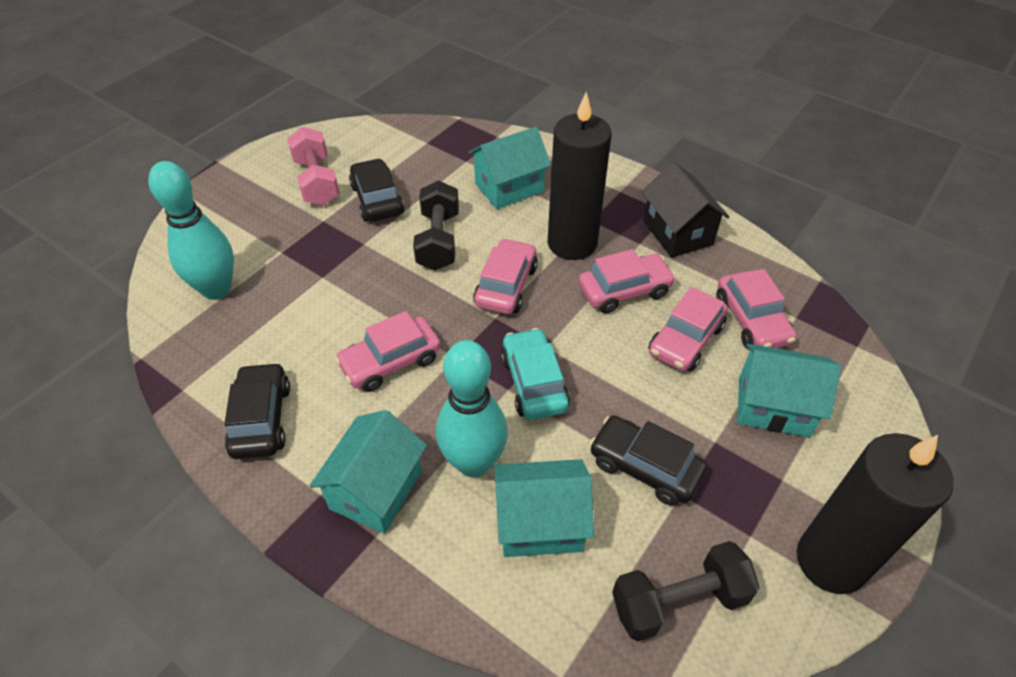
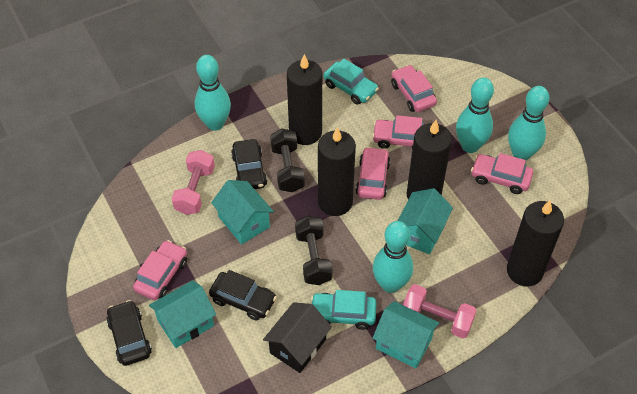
black candle: 2 -> 4
pink dumbbell: 1 -> 2
turquoise bowling pin: 2 -> 4
turquoise car: 1 -> 2

